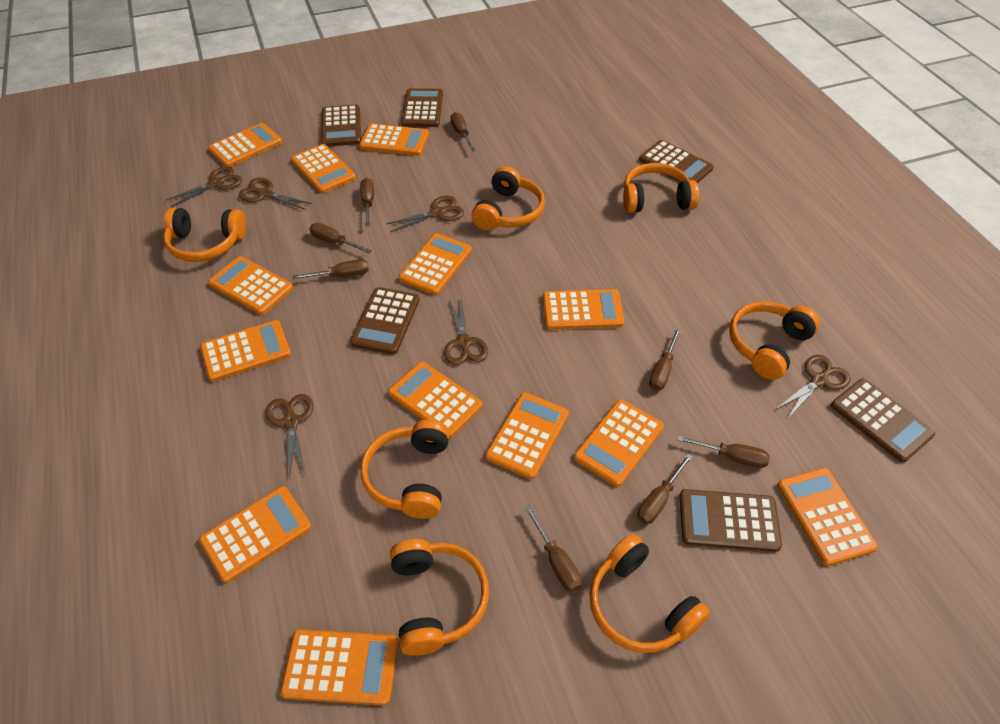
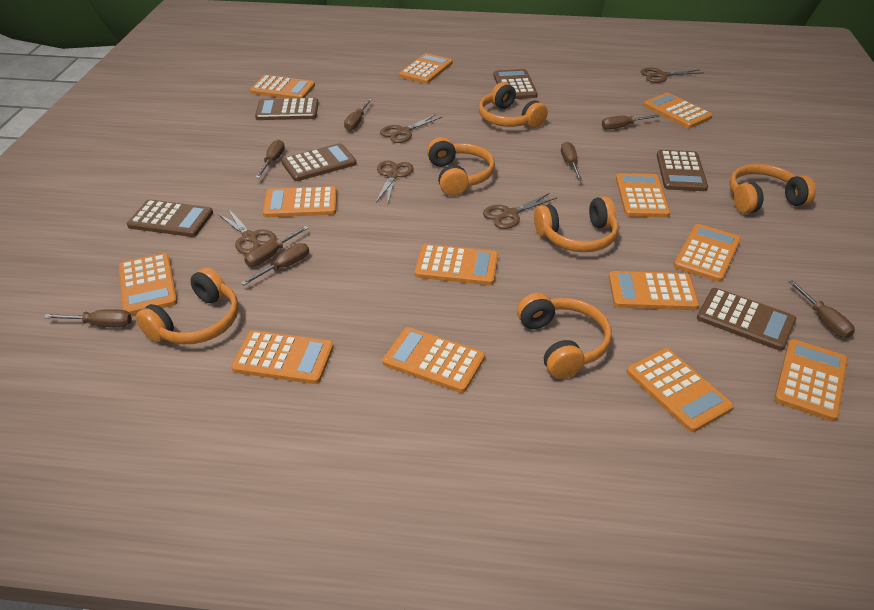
brown scissors: 6 -> 5
orange headphones: 7 -> 6

